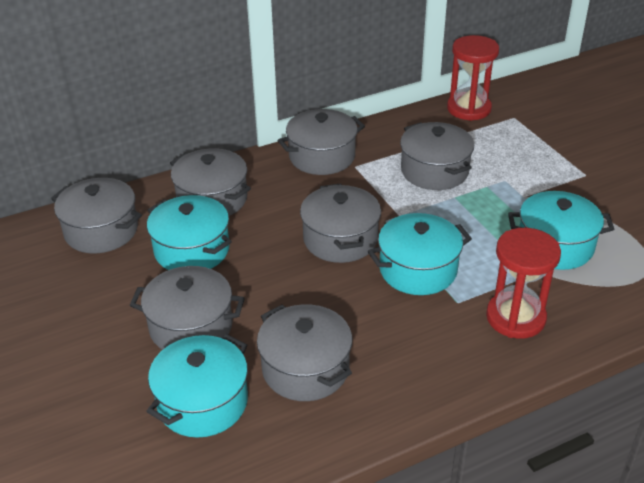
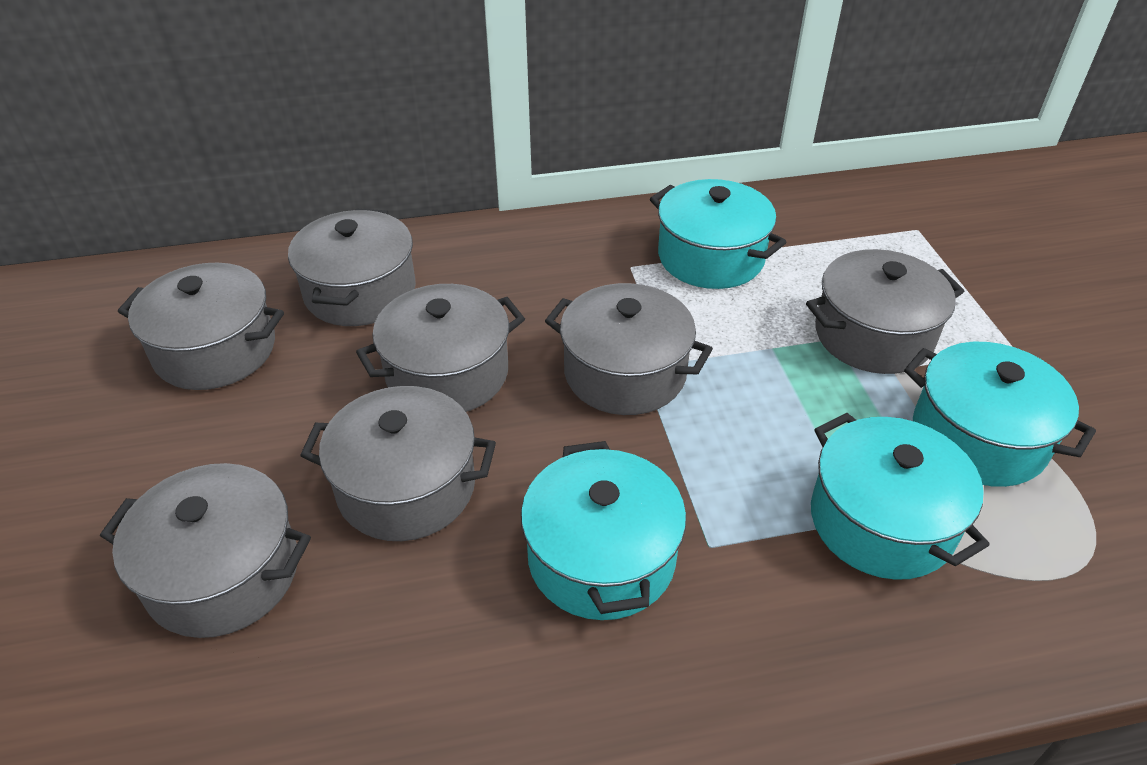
red hourglass: 2 -> 0

